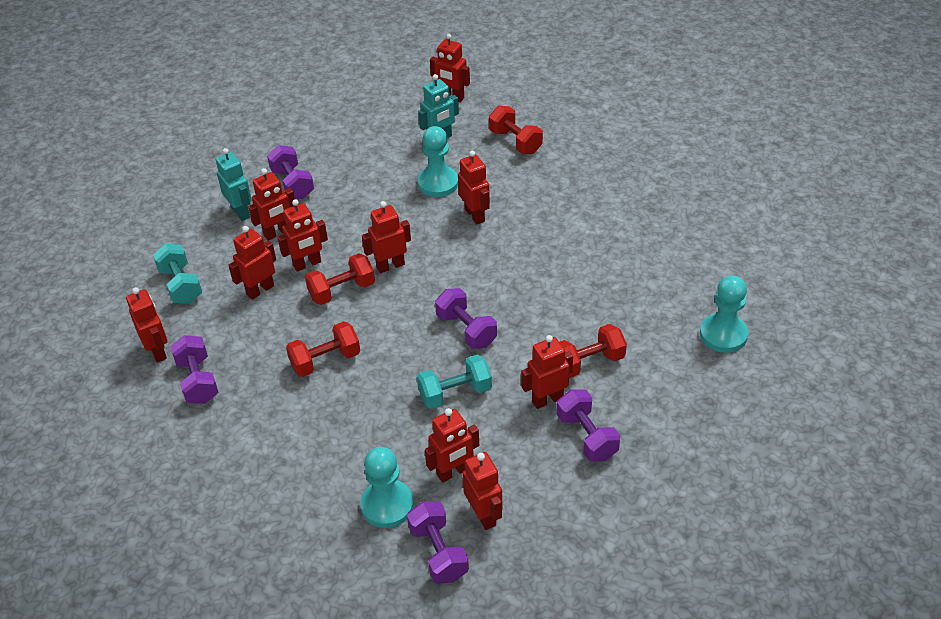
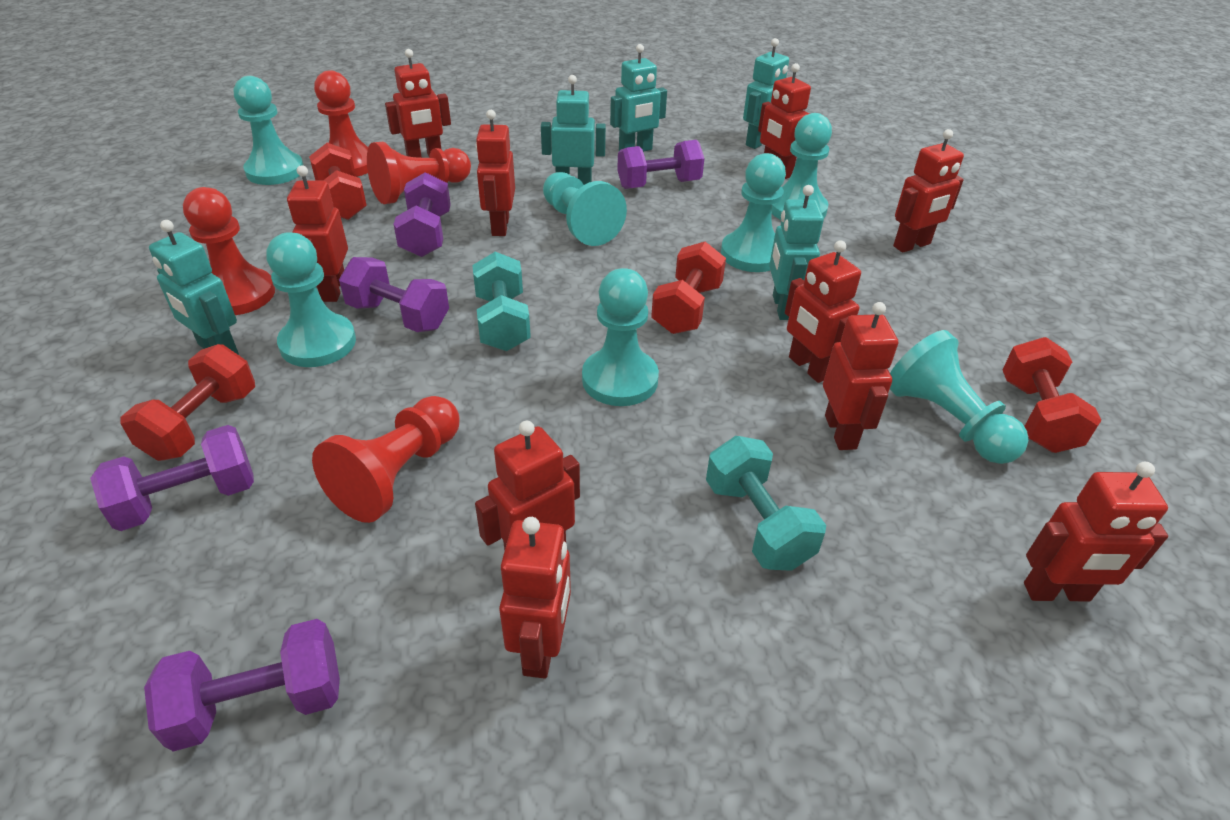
red pawn: 0 -> 4
turquoise pawn: 3 -> 7
turquoise robot: 2 -> 5

